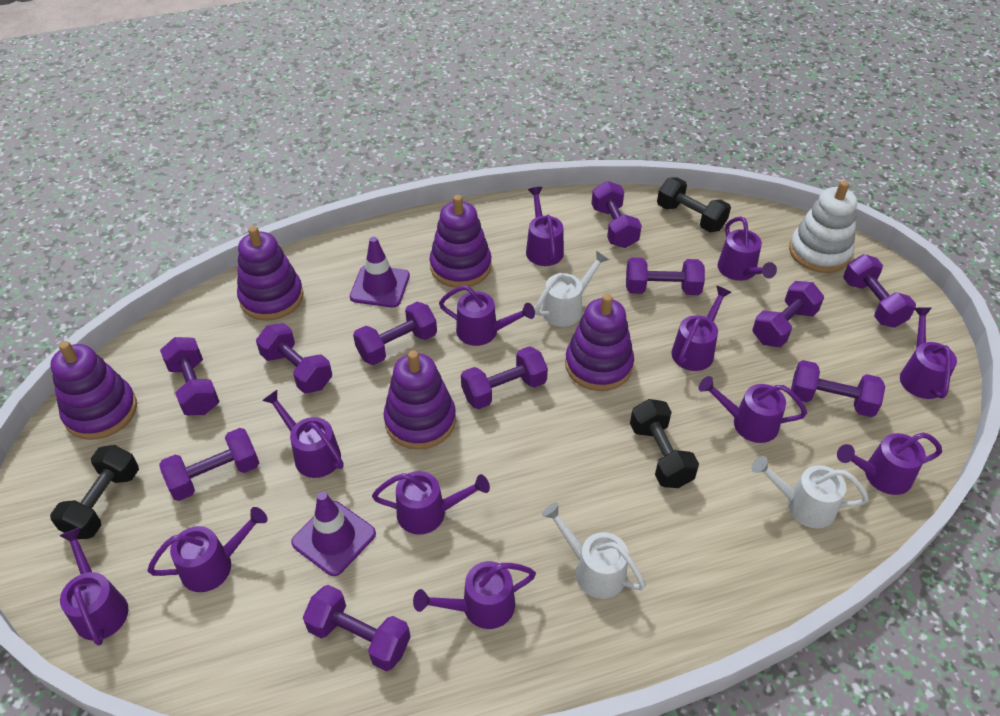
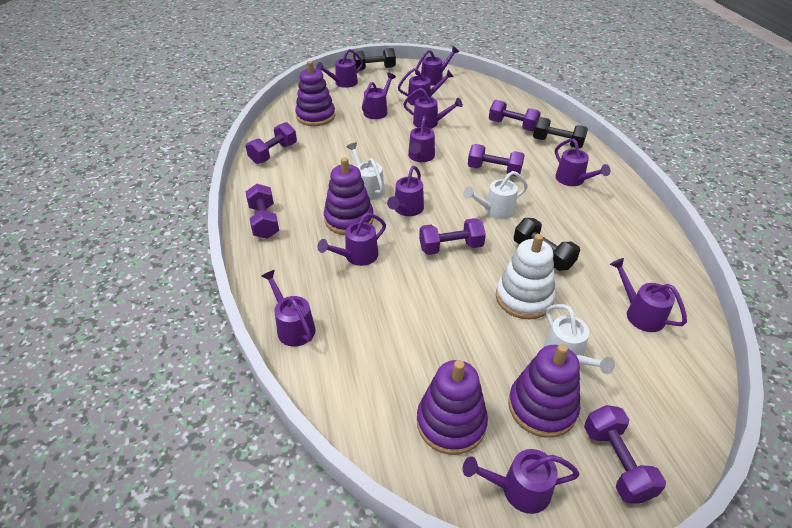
purple dumbbell: 11 -> 6
purple stacking toy: 5 -> 4
purple traffic cone: 2 -> 0

